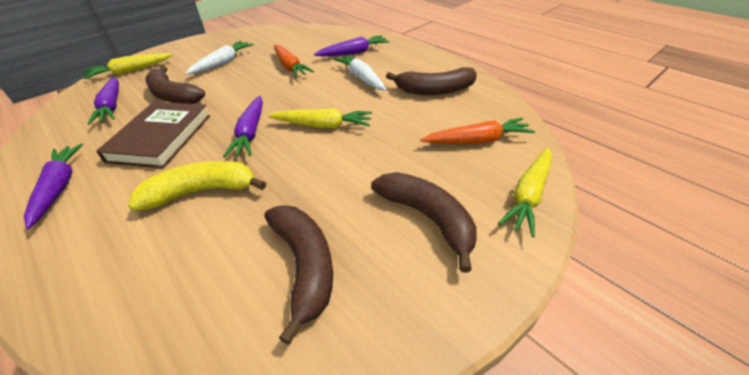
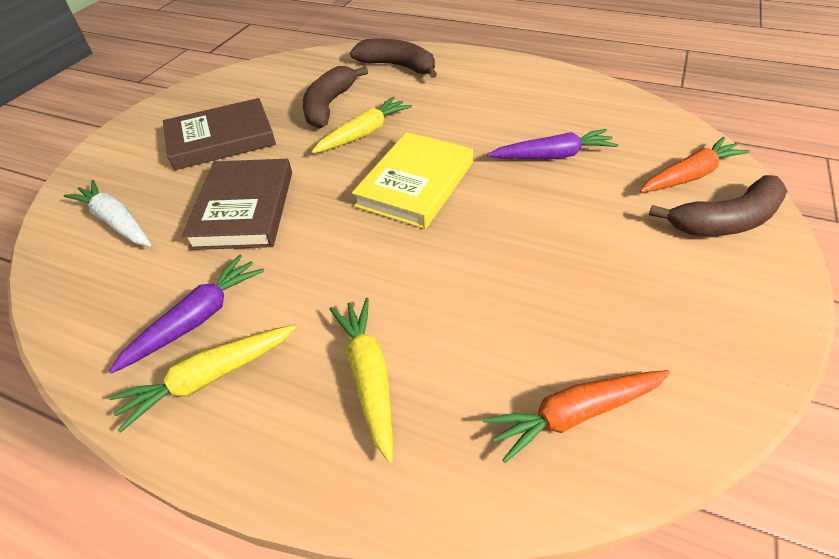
brown banana: 4 -> 3
brown book: 1 -> 2
purple carrot: 4 -> 2
white carrot: 2 -> 1
yellow banana: 1 -> 0
yellow book: 0 -> 1

